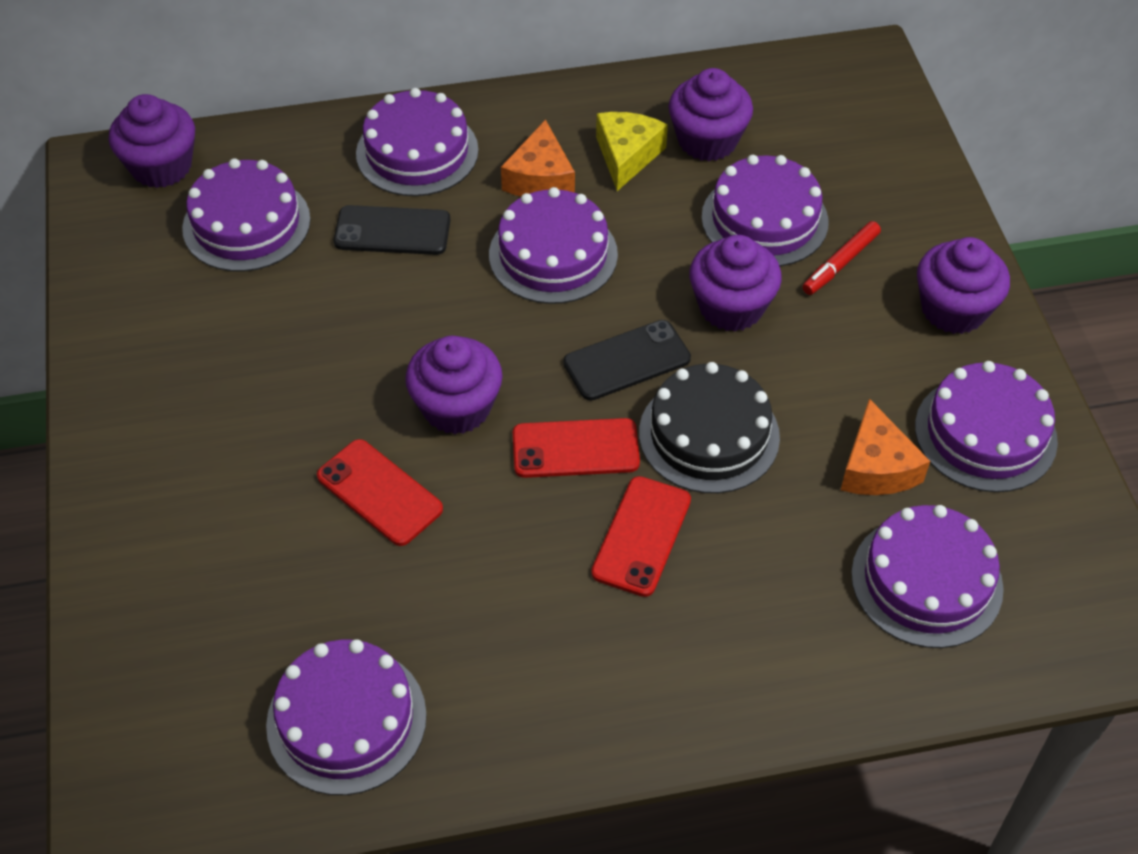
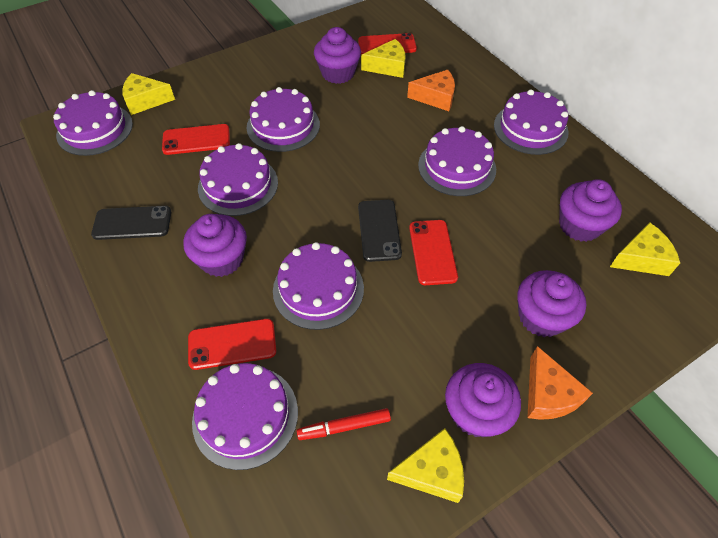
black cake: 1 -> 0
red phone: 3 -> 4
yellow cheese: 1 -> 4

